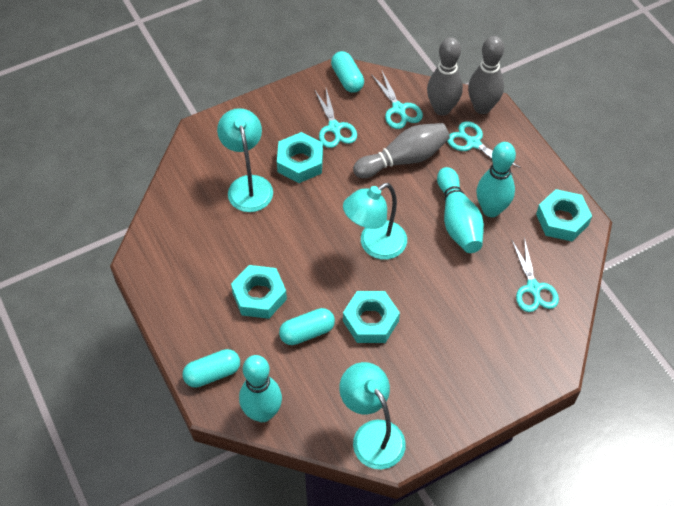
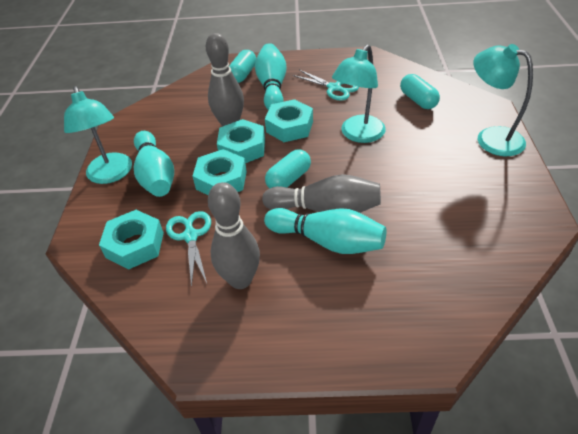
turquoise scissors: 4 -> 2

